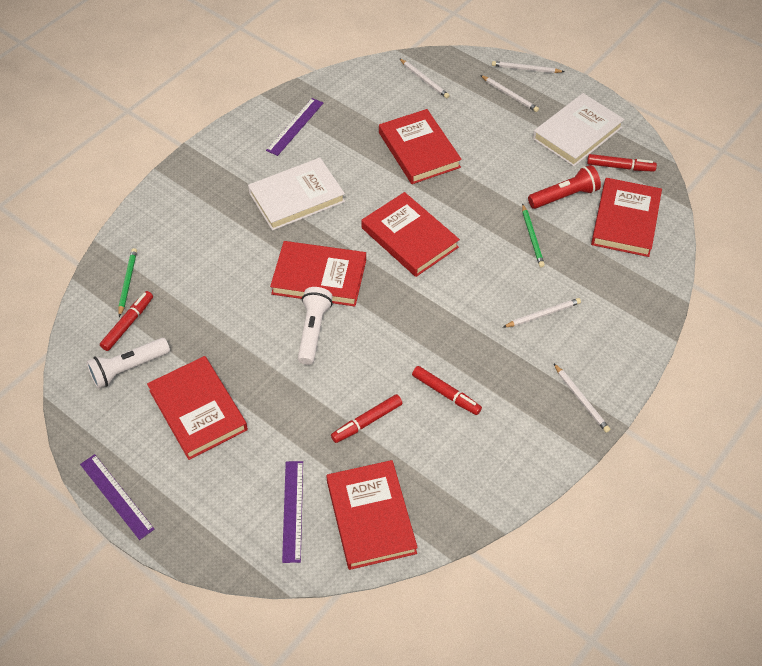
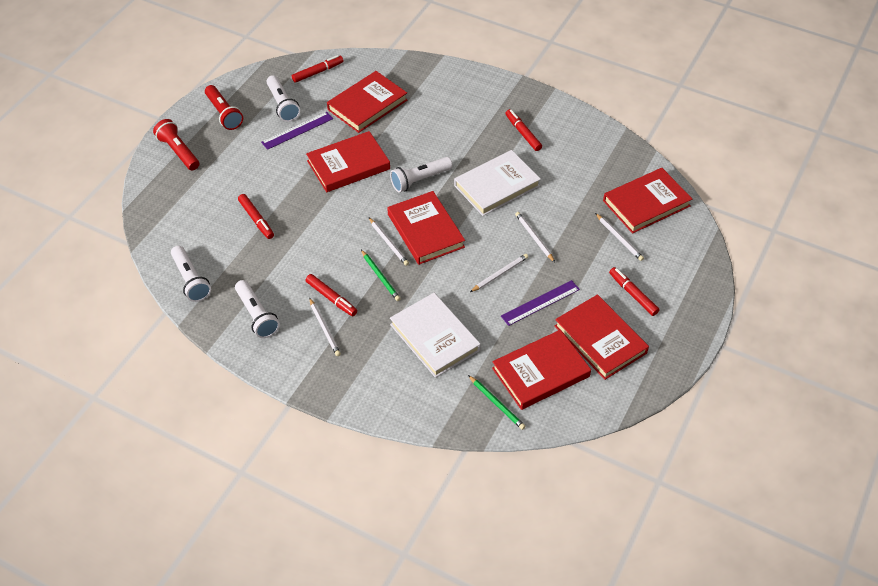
purple ruler: 3 -> 2
red flashlight: 1 -> 2
red marker: 4 -> 5
white flashlight: 2 -> 4

